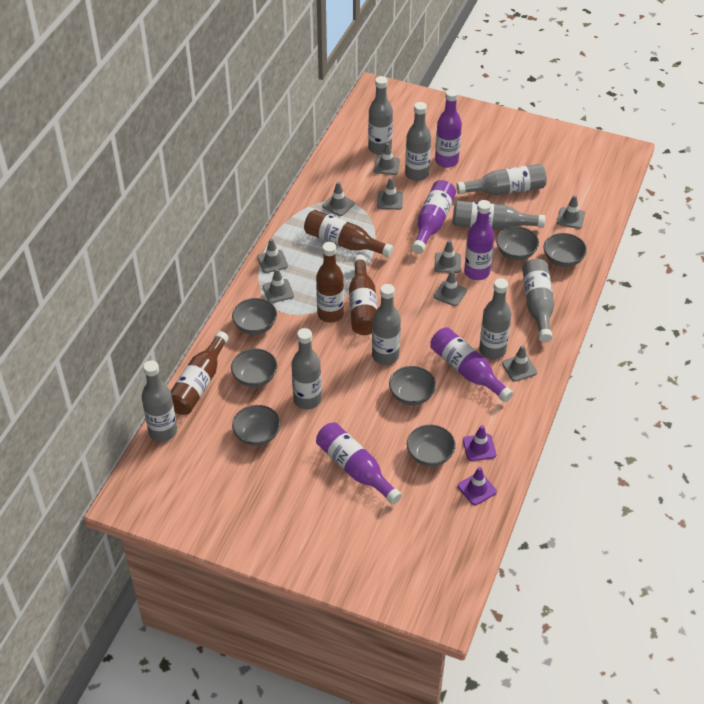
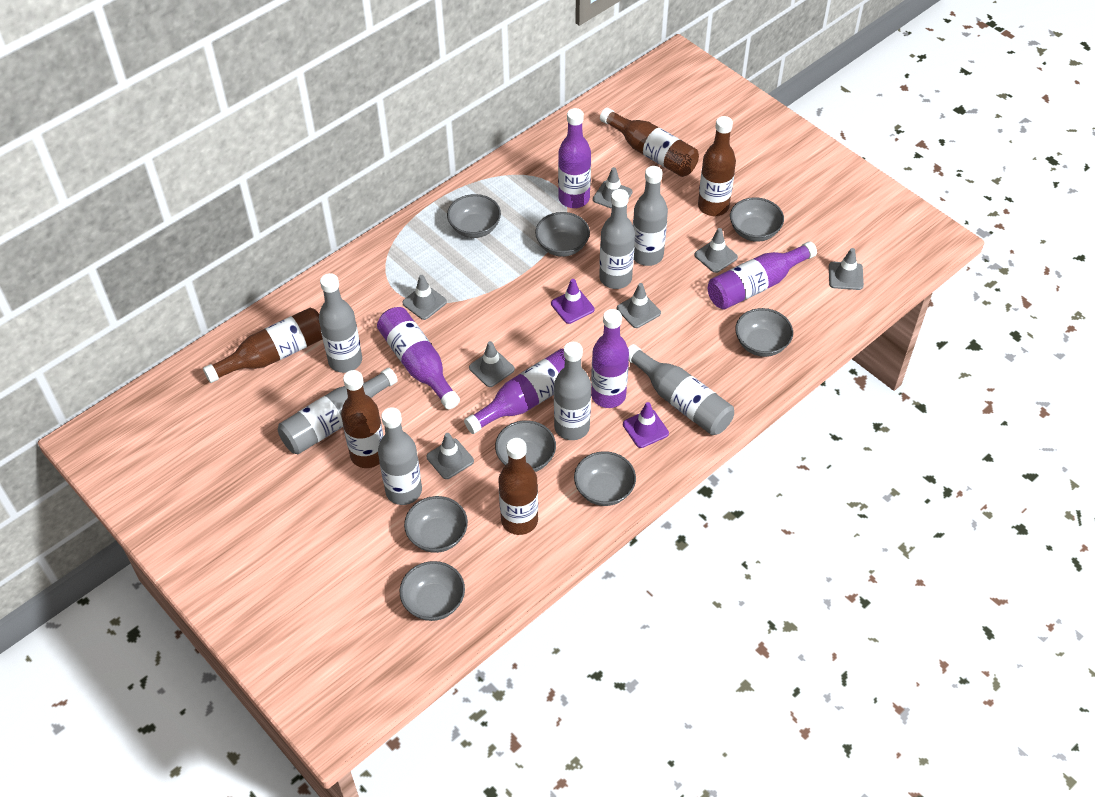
brown bottle: 4 -> 5
grey bottle: 9 -> 7
grey bowl: 7 -> 8
grey traffic cone: 9 -> 7

